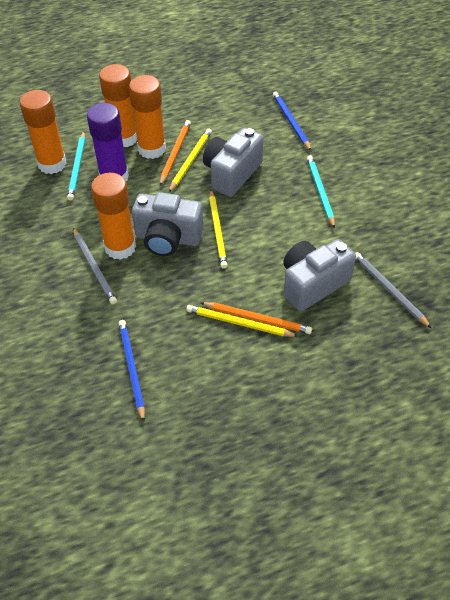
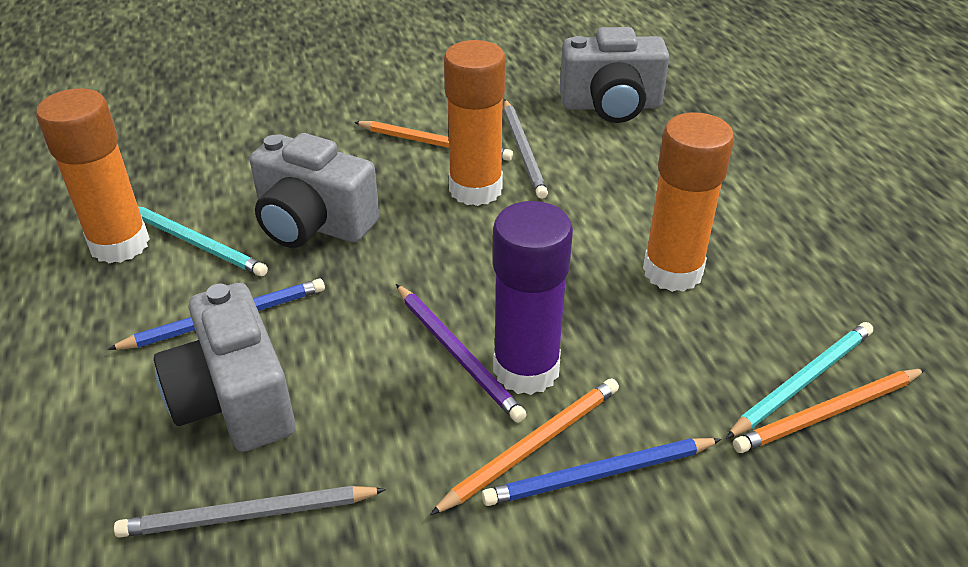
orange glue stick: 4 -> 3
orange pencil: 2 -> 3
purple pencil: 0 -> 1
yellow pencil: 3 -> 0

